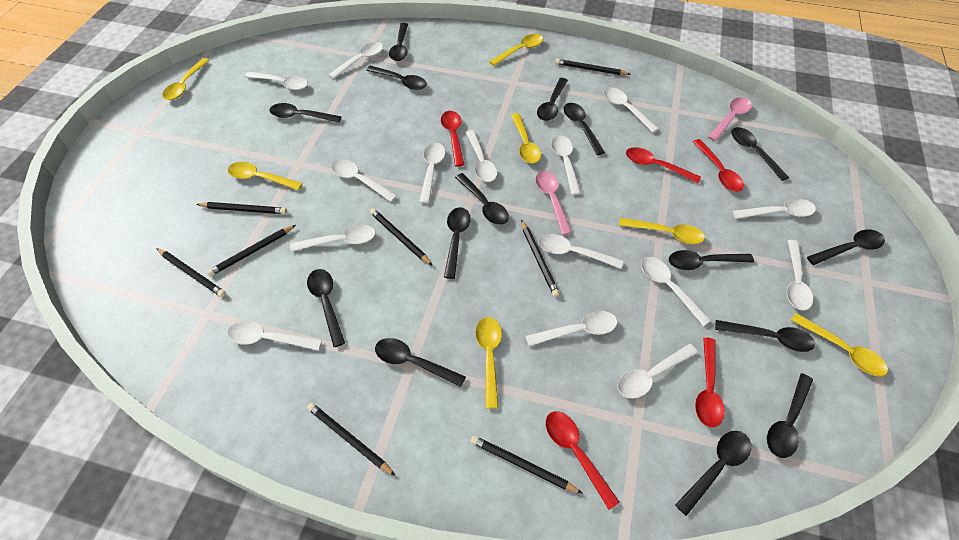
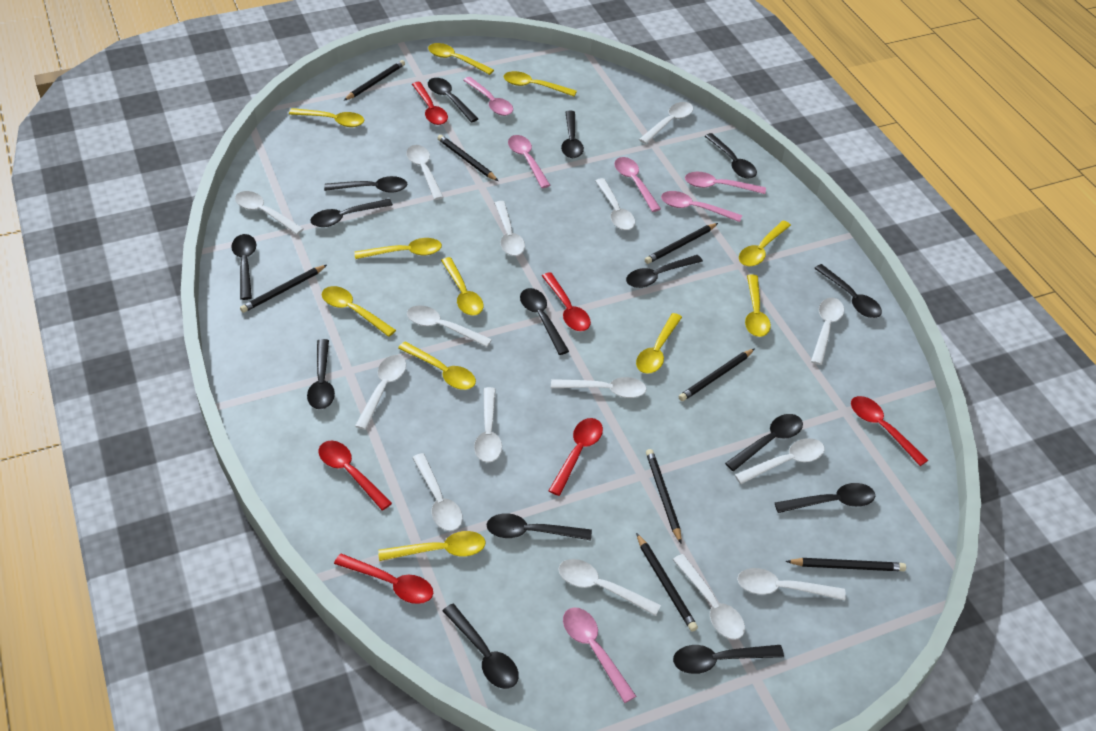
pink spoon: 2 -> 6
red spoon: 5 -> 6
yellow spoon: 7 -> 11

